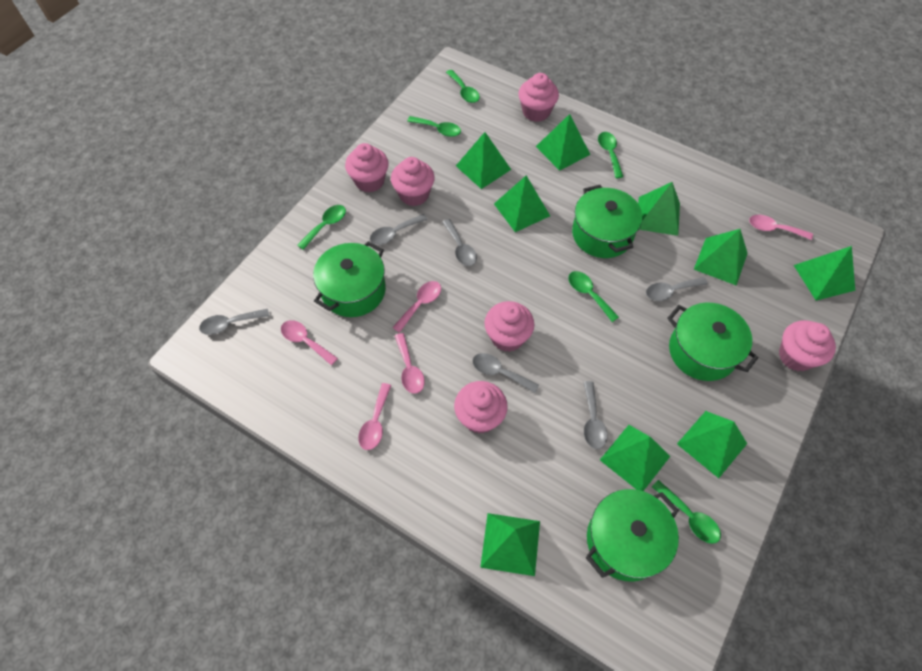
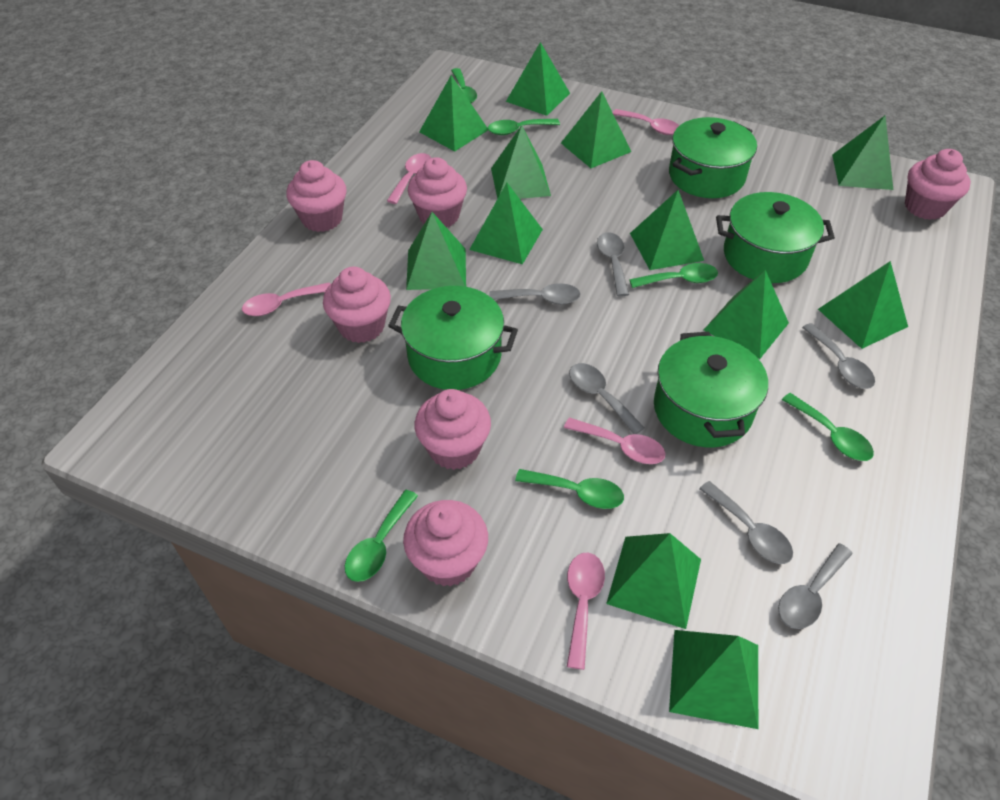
green pyramid: 9 -> 12

